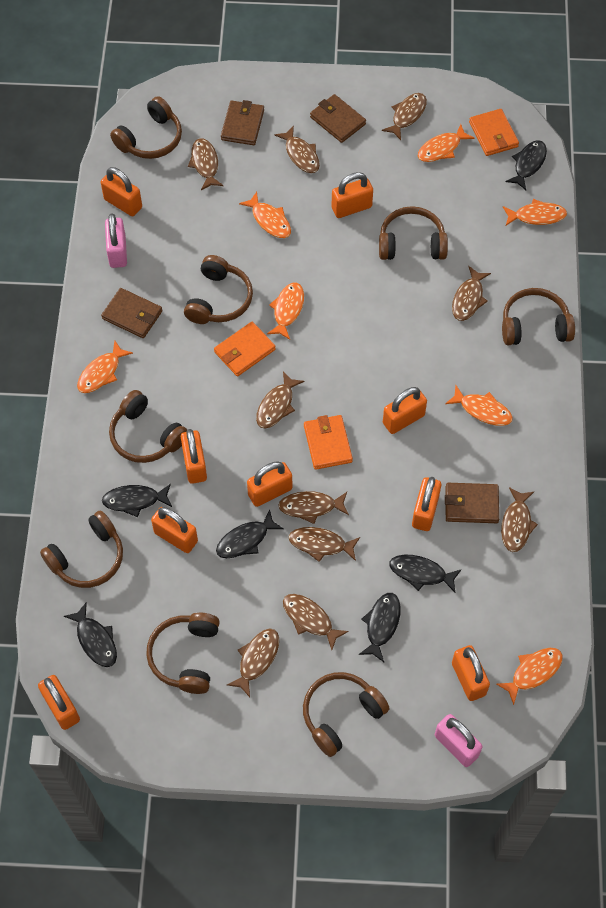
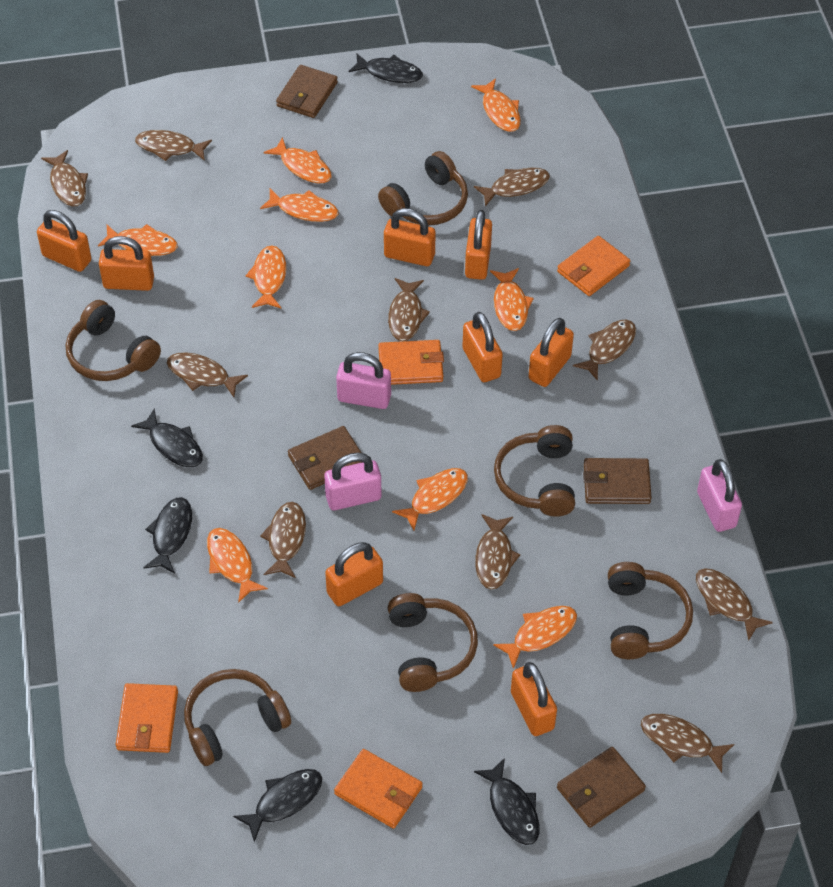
black fish: 6 -> 5
brown headphones: 8 -> 6
orange fish: 7 -> 9
orange padlock: 9 -> 8
orange wallet: 3 -> 4
pink padlock: 2 -> 3

